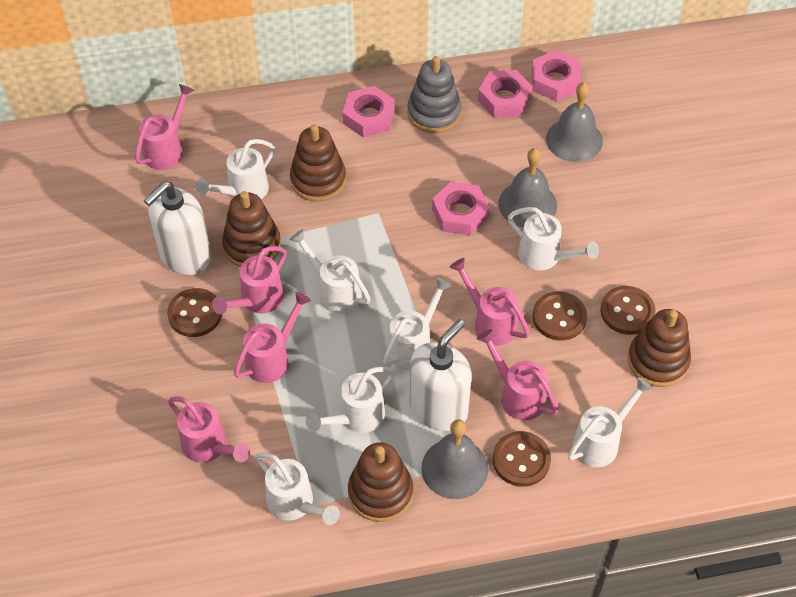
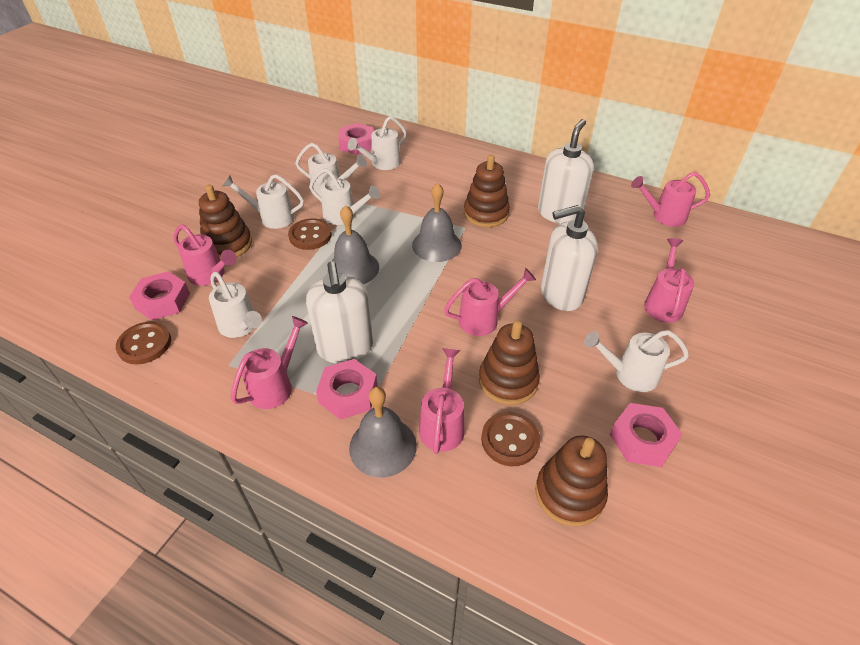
brown button: 4 -> 3
grey stacking toy: 1 -> 0
white soap dispenser: 2 -> 3
white watering can: 7 -> 6

